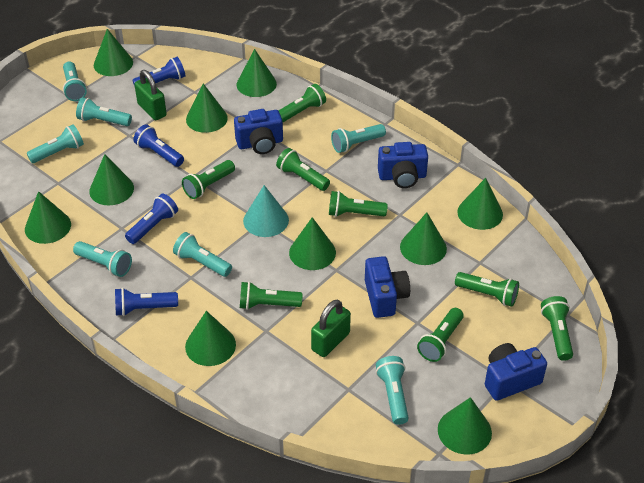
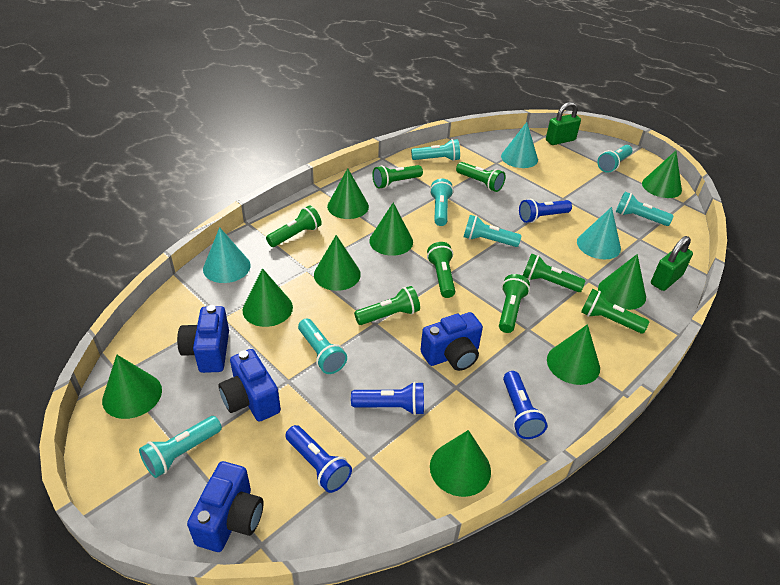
green cone: 10 -> 9
turquoise cone: 1 -> 3

